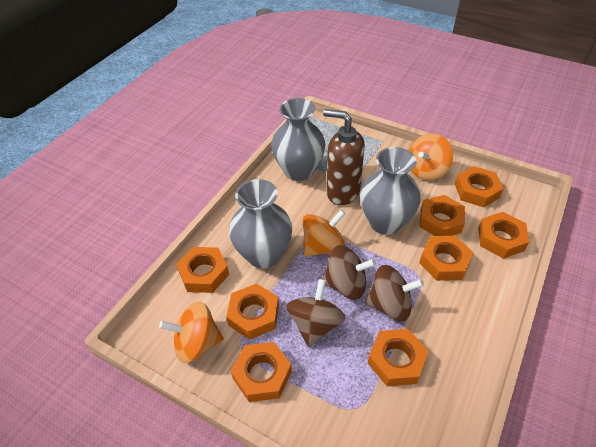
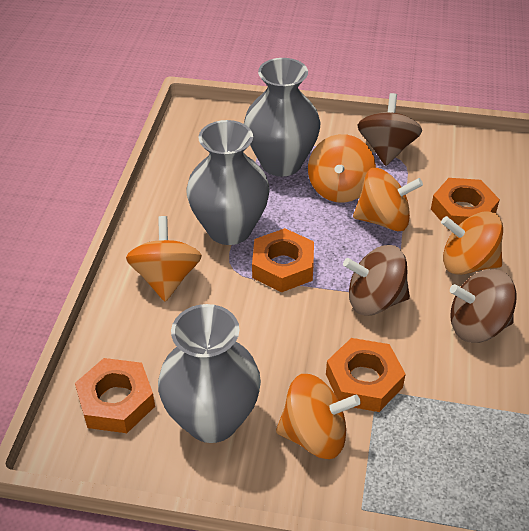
brown soap dispenser: 1 -> 0
orange nut: 8 -> 4
orange spinning top: 3 -> 5

